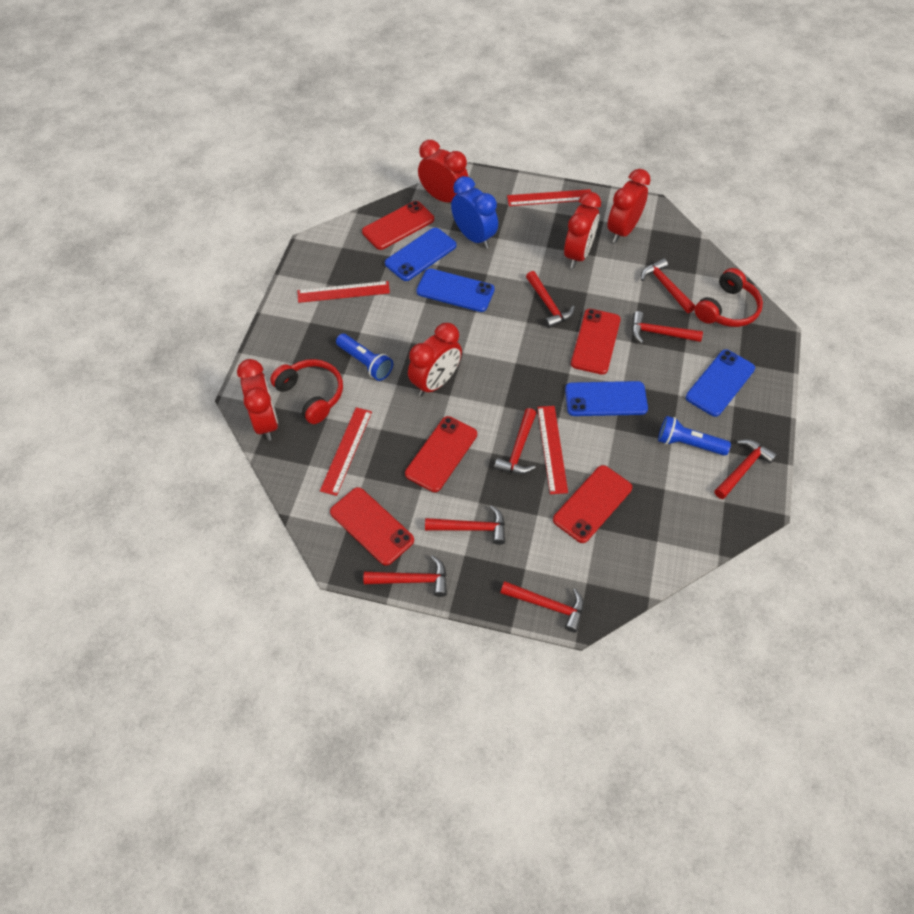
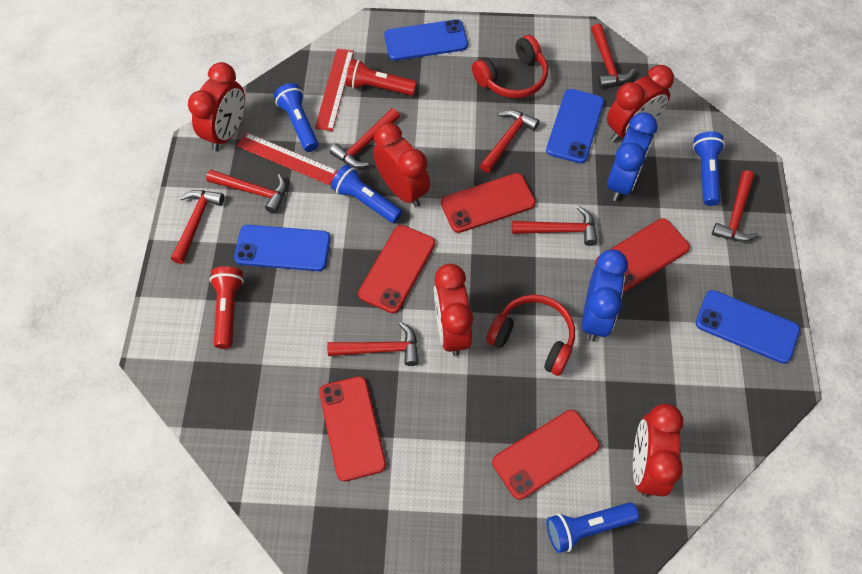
blue clock: 1 -> 2
blue flashlight: 2 -> 4
red flashlight: 0 -> 2
red ruler: 4 -> 2

